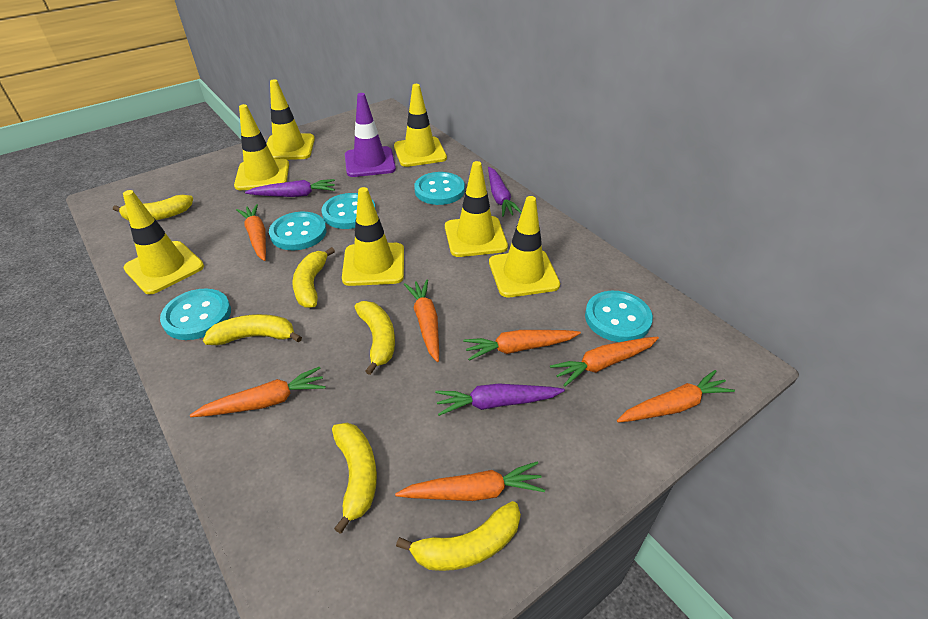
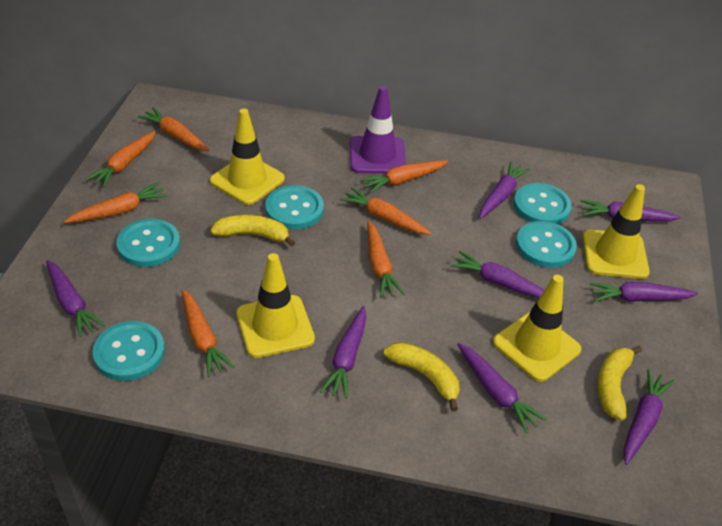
purple carrot: 3 -> 8
yellow banana: 6 -> 3
yellow traffic cone: 7 -> 4

